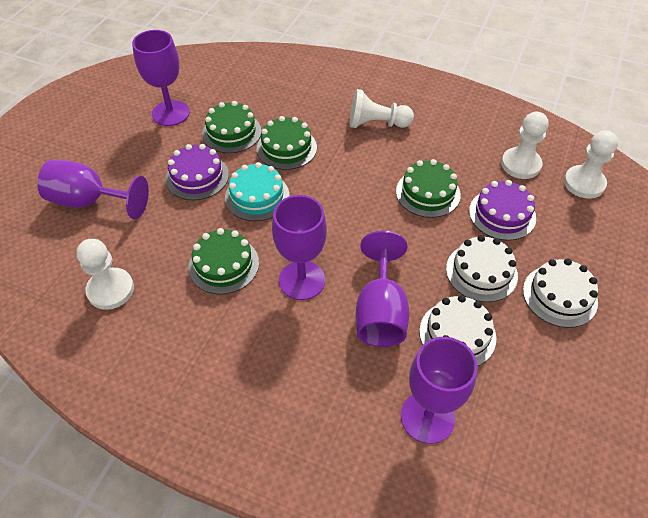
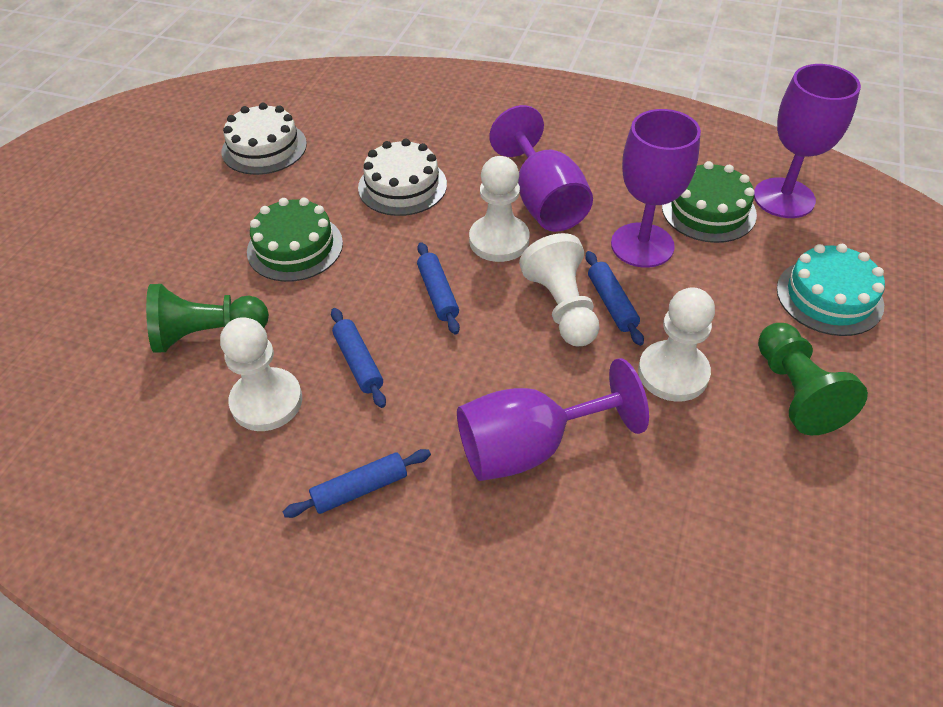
blue rolling pin: 0 -> 4
green cake: 4 -> 2
green pawn: 0 -> 2
purple cake: 2 -> 0
purple goblet: 5 -> 4
white cake: 3 -> 2

